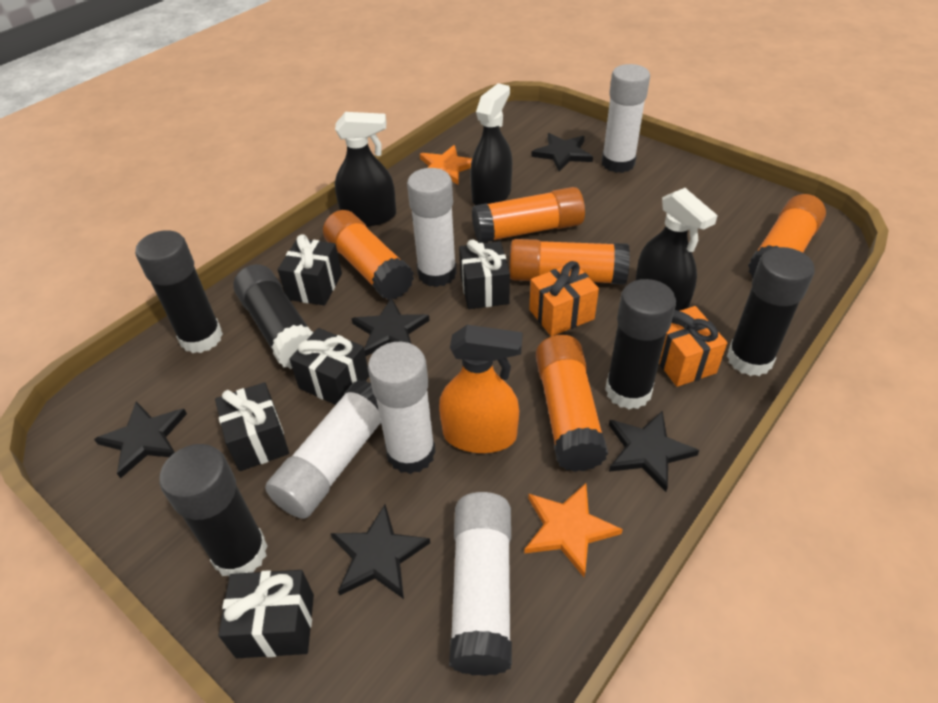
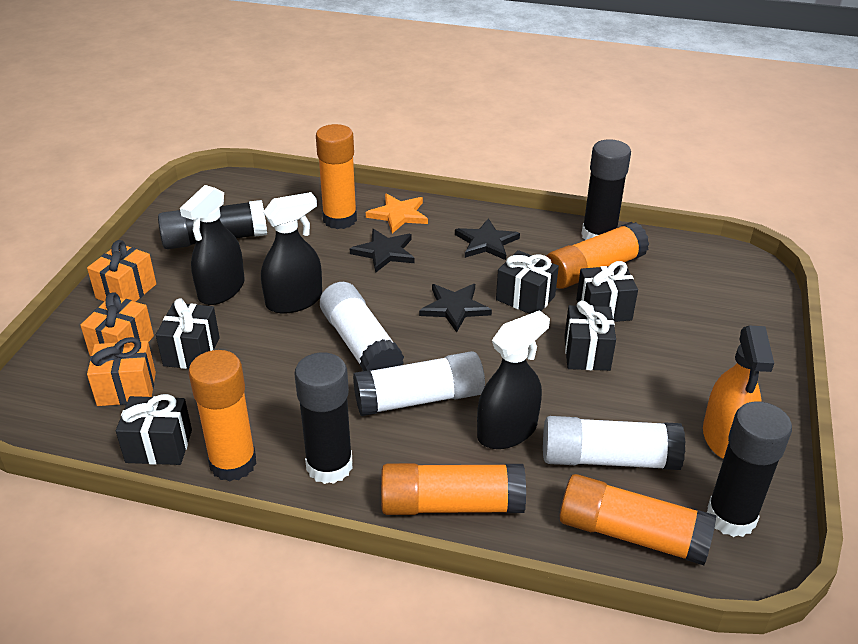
black glue stick: 5 -> 4
black star: 5 -> 3
orange gift: 2 -> 3
orange star: 2 -> 1
white glue stick: 5 -> 3

